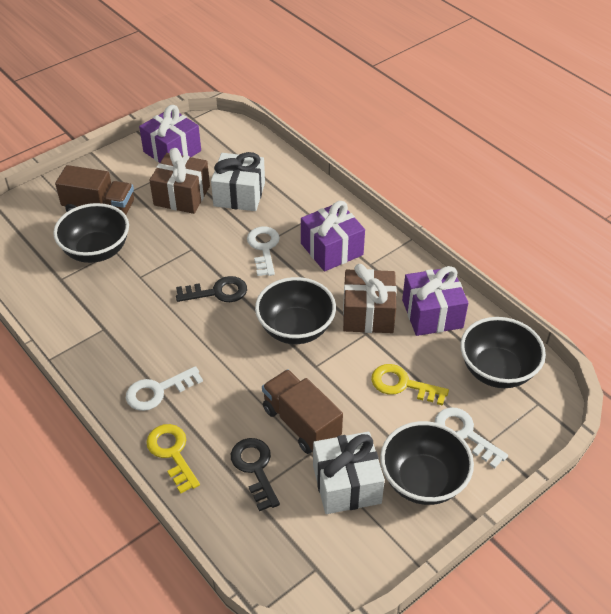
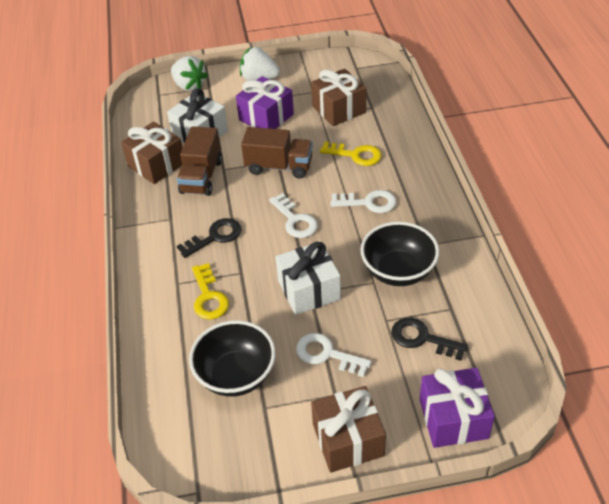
black bowl: 4 -> 2
brown gift: 2 -> 3
purple gift: 3 -> 2
white strawberry: 0 -> 2

